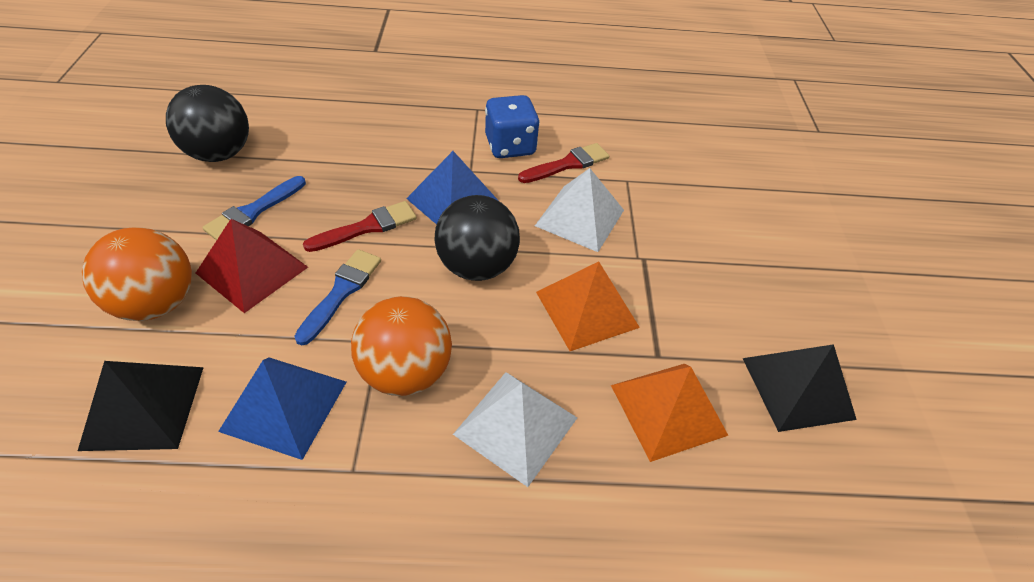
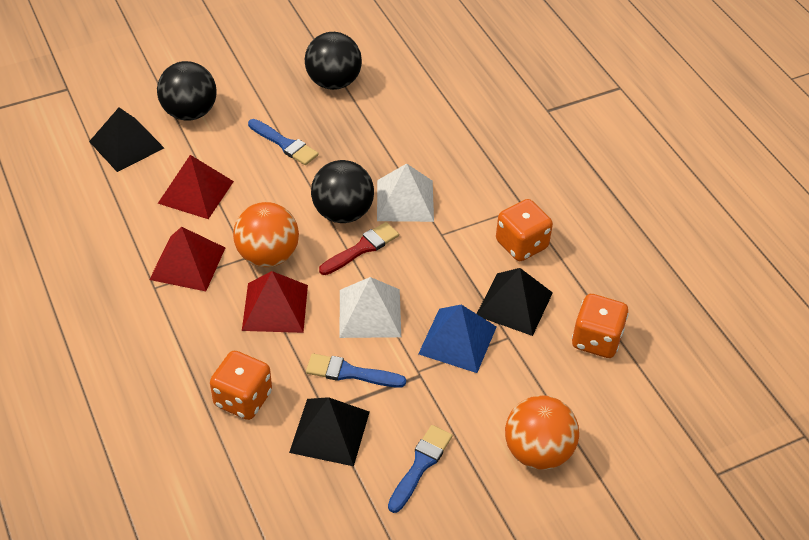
black ball: 2 -> 3
black pyramid: 2 -> 3
blue brush: 2 -> 3
blue dice: 1 -> 0
blue pyramid: 2 -> 1
orange dice: 0 -> 3
orange pyramid: 2 -> 0
red brush: 2 -> 1
red pyramid: 1 -> 3

